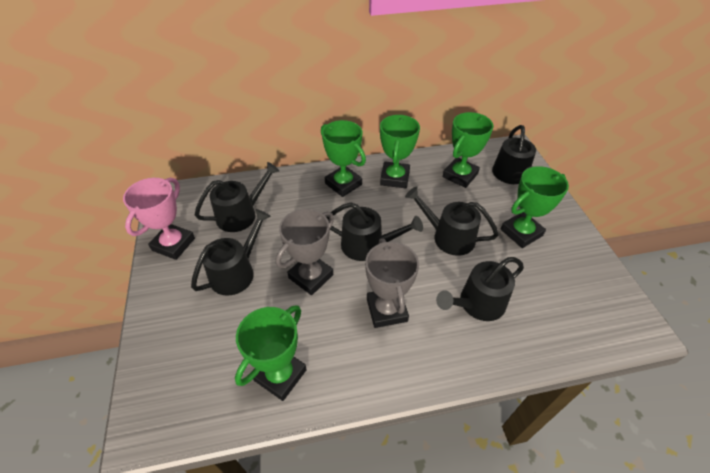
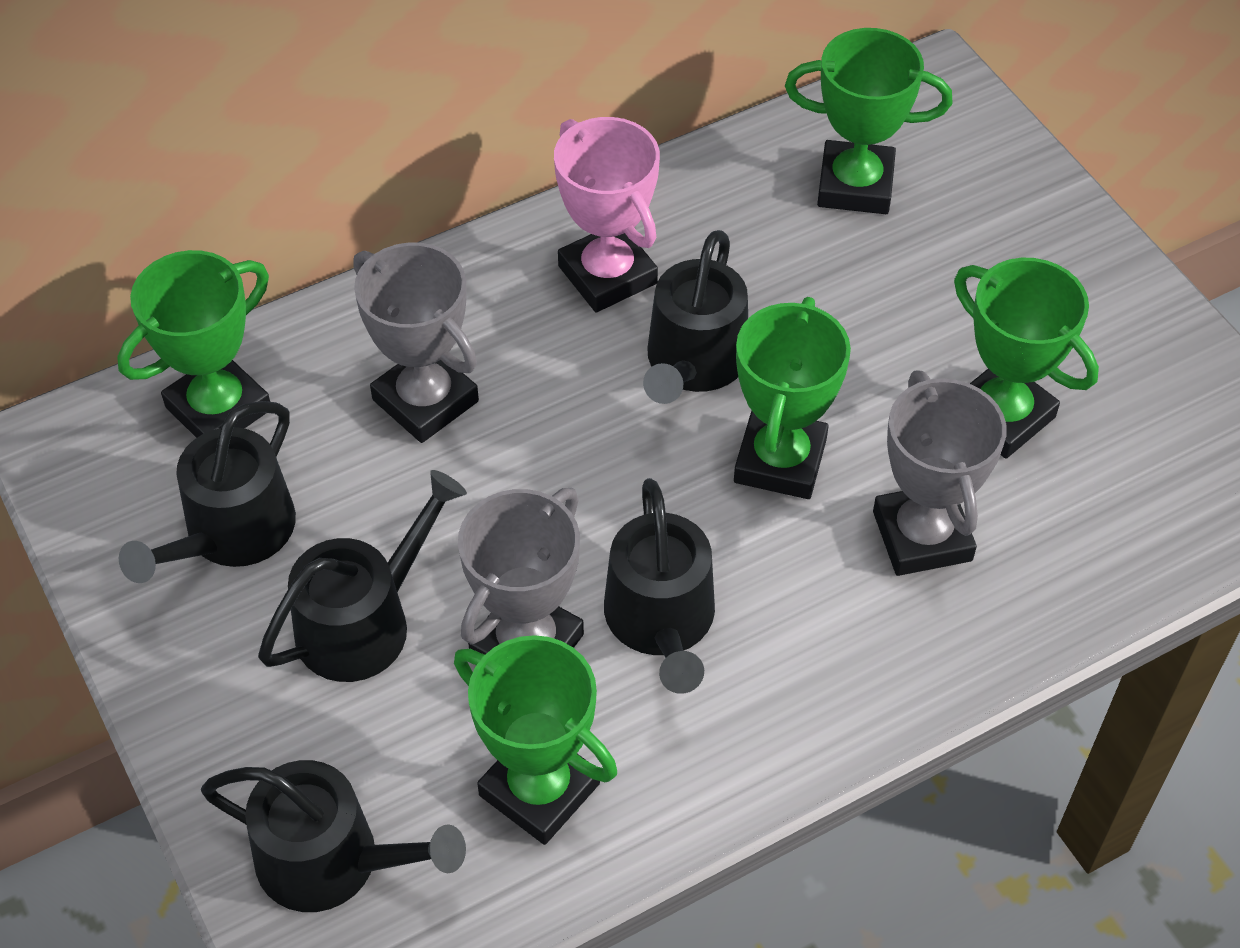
black watering can: 6 -> 5
grey trophy: 2 -> 3

